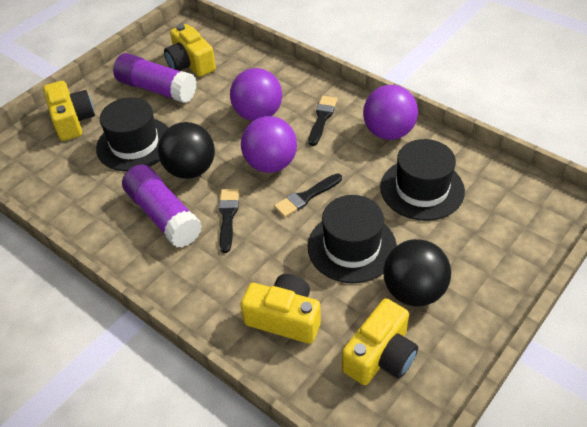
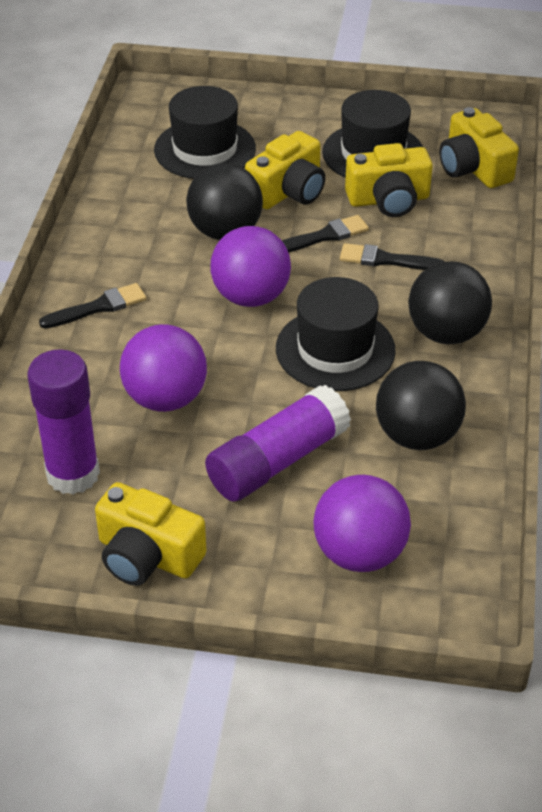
black ball: 2 -> 3

